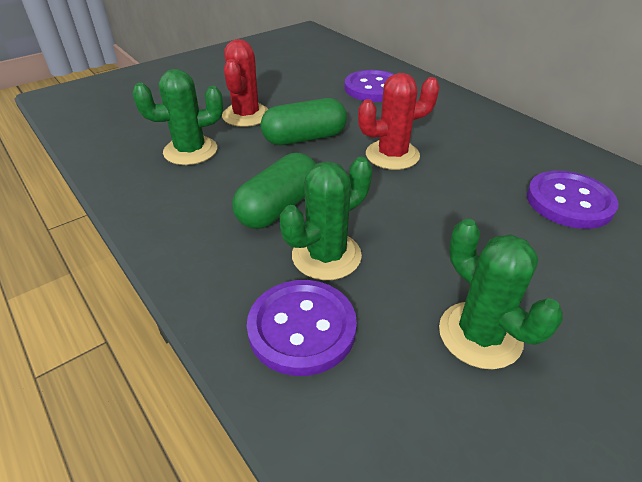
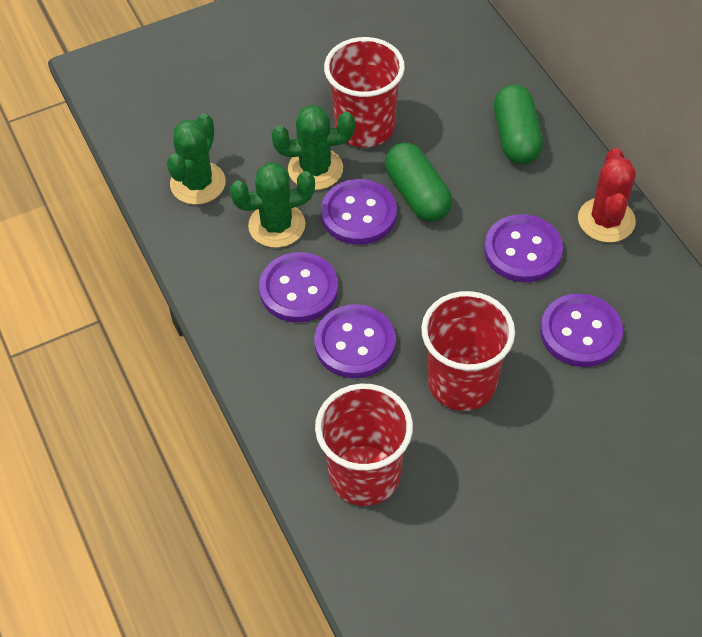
purple button: 3 -> 5
red cactus: 2 -> 1
red cup: 0 -> 3

